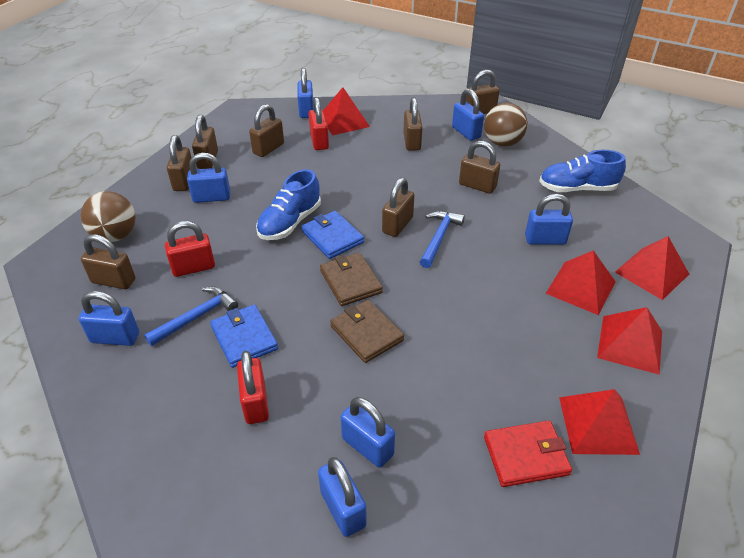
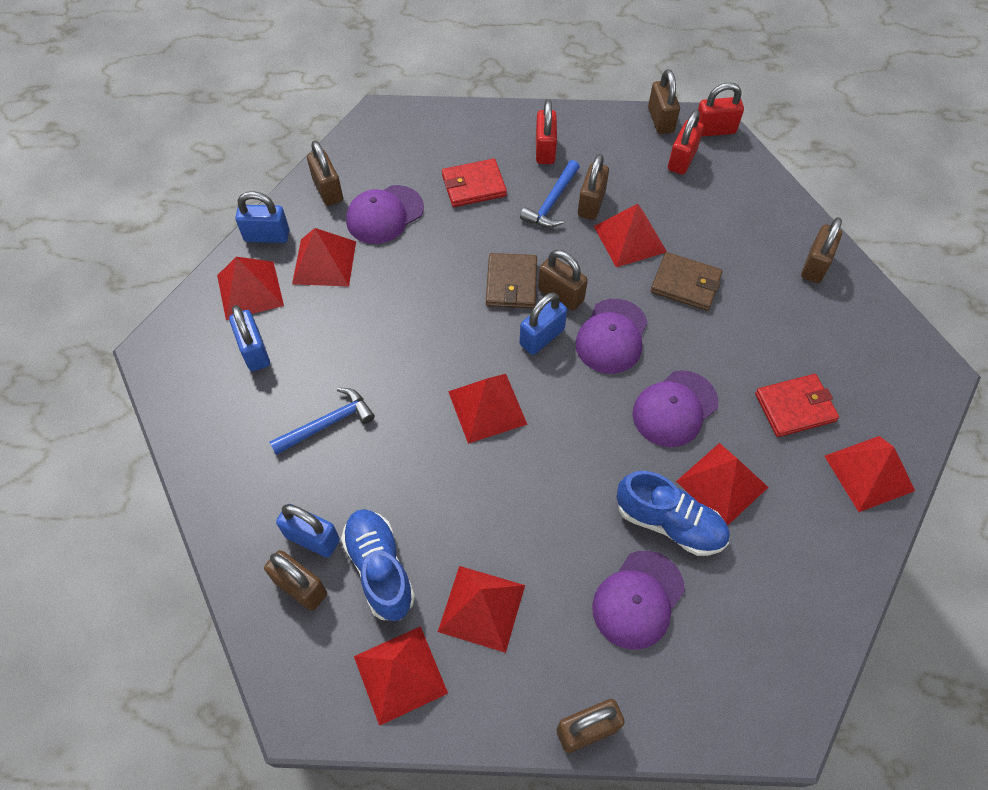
blue padlock: 7 -> 4
blue wallet: 2 -> 0
brown ball: 2 -> 0
brown padlock: 8 -> 7
purple cap: 0 -> 4
red pyramid: 5 -> 8
red wallet: 1 -> 2

